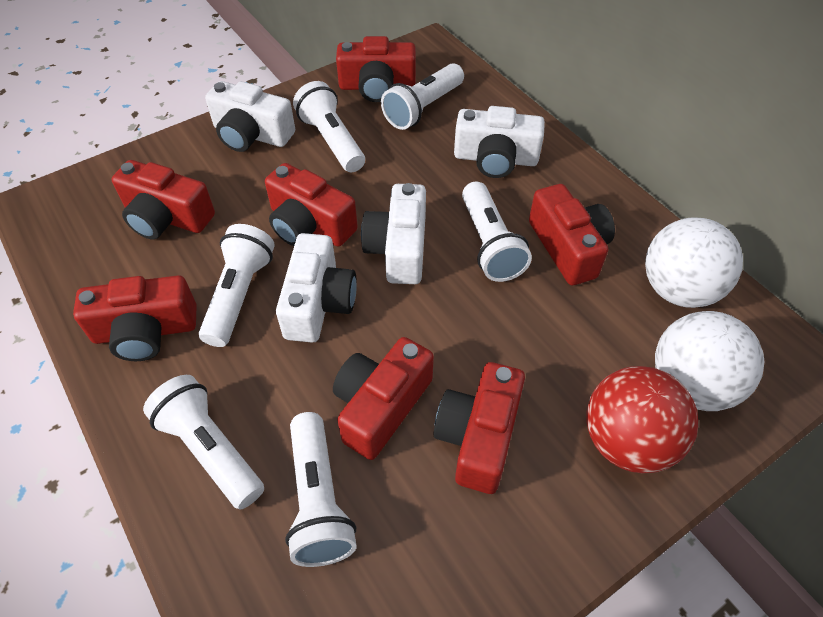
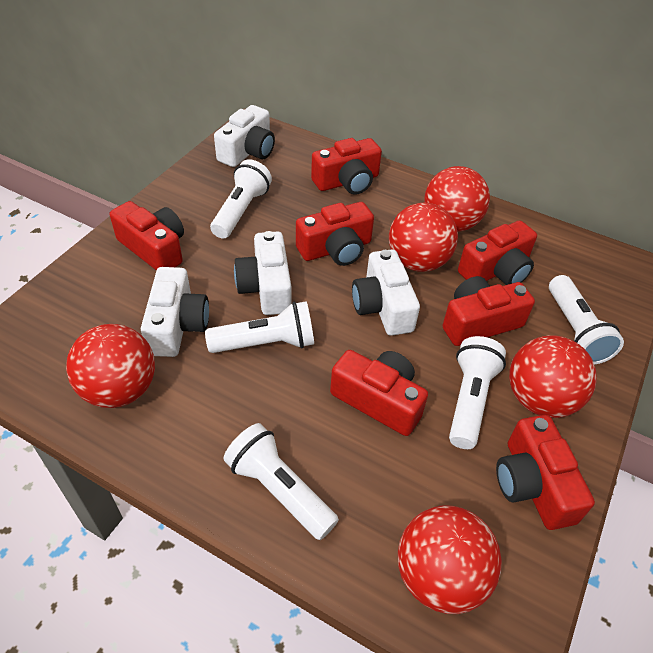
red ball: 1 -> 5
white ball: 2 -> 0
white flashlight: 6 -> 5

